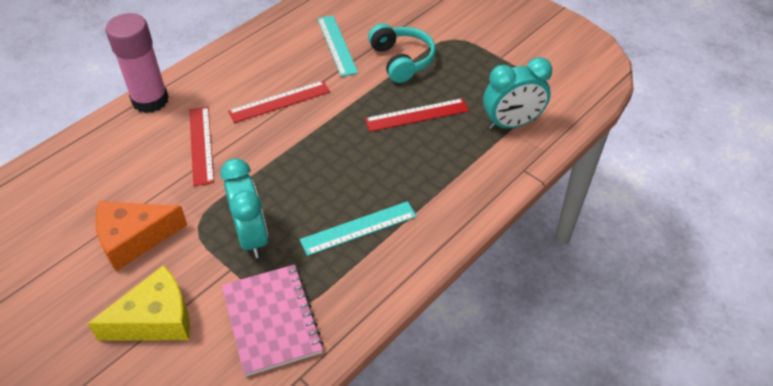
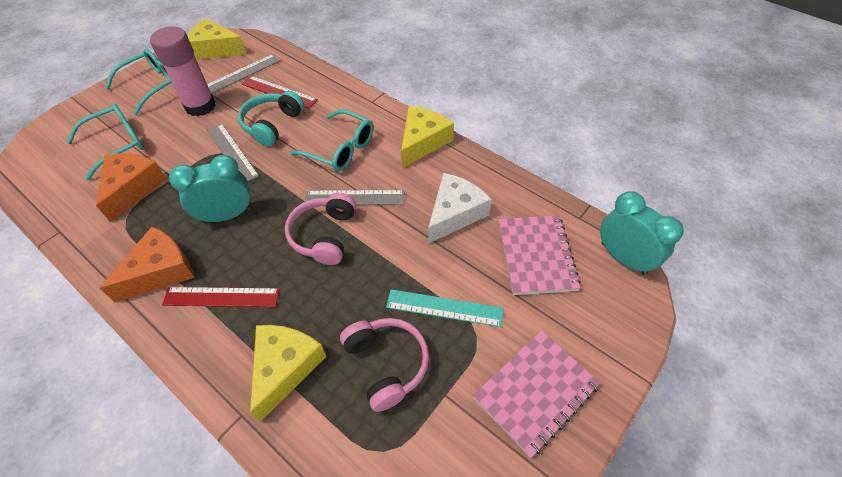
grey ruler: 0 -> 3
orange cheese: 1 -> 2
pink headphones: 0 -> 2
pink notebook: 1 -> 2
red ruler: 3 -> 2
turquoise glasses: 0 -> 3
turquoise ruler: 2 -> 1
white cheese: 0 -> 1
yellow cheese: 1 -> 3

